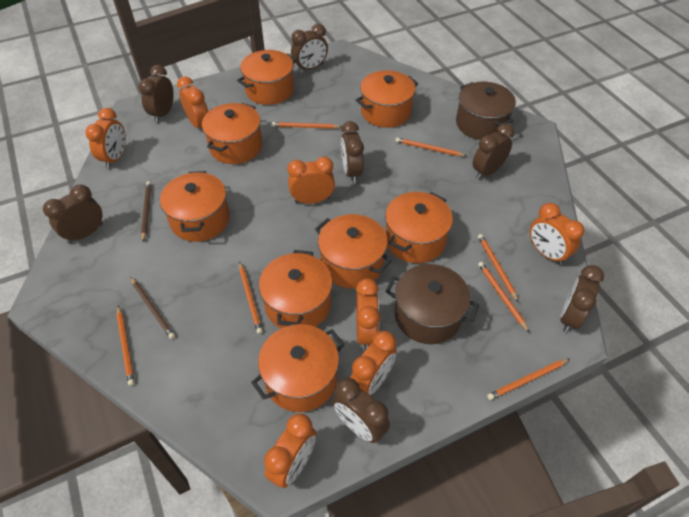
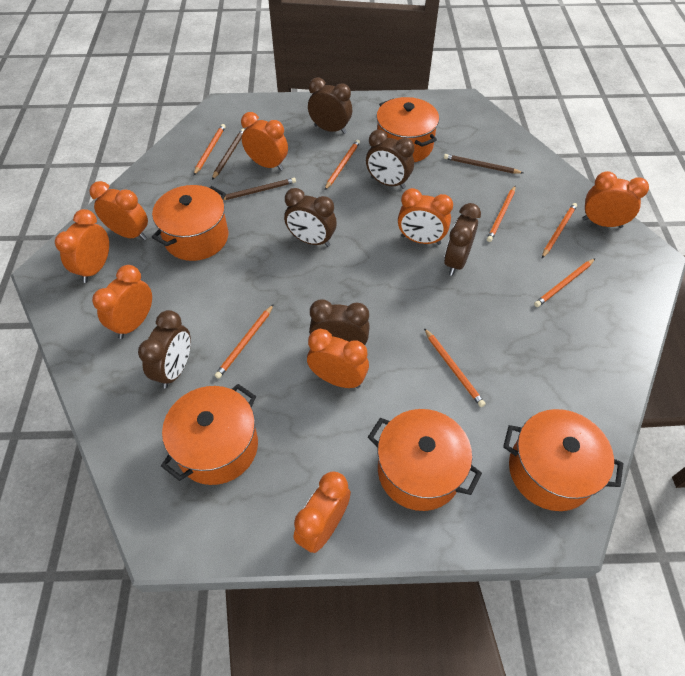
brown clock: 7 -> 6
brown pencil: 2 -> 3
brown pot: 2 -> 0
orange clock: 7 -> 8
orange pot: 8 -> 5

